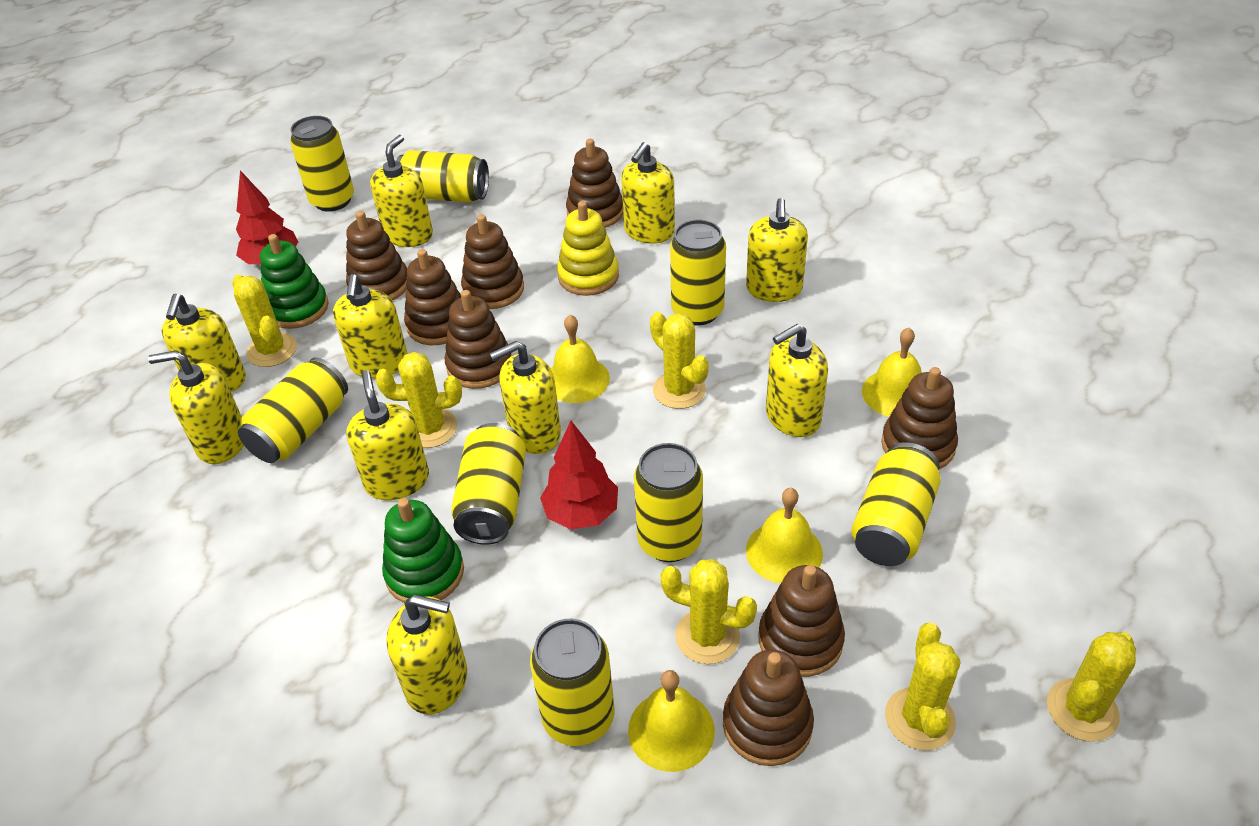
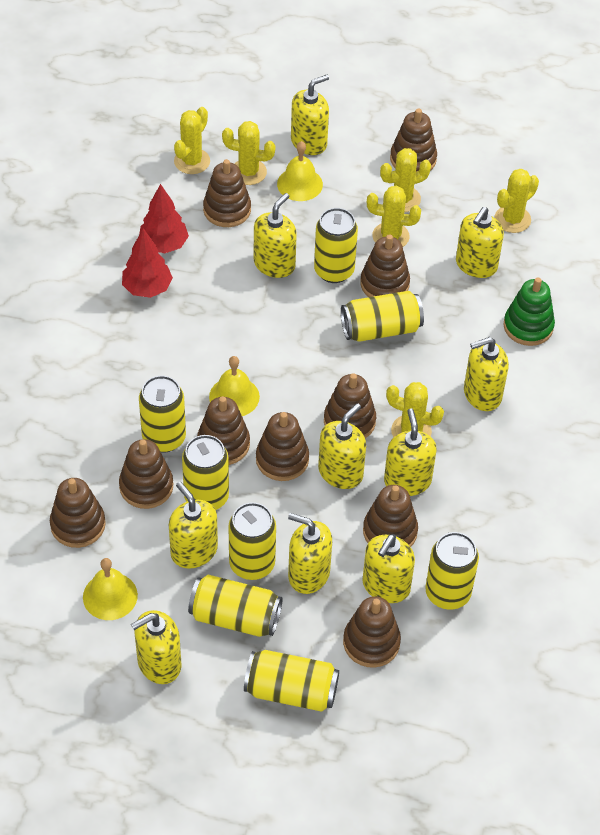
brown stacking toy: 8 -> 10
green stacking toy: 2 -> 1
yellow bell: 4 -> 3
yellow stacking toy: 1 -> 0

